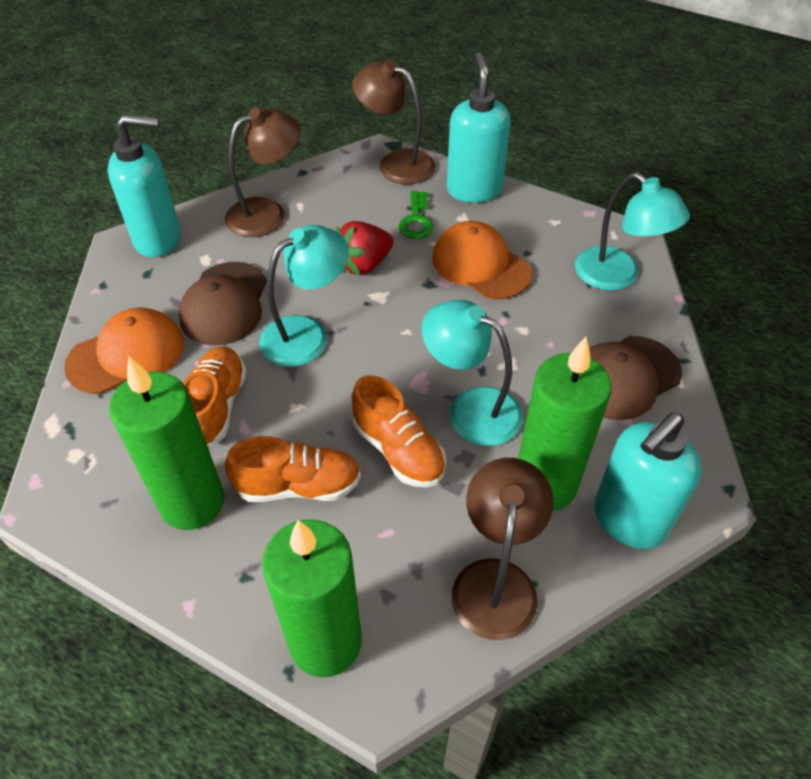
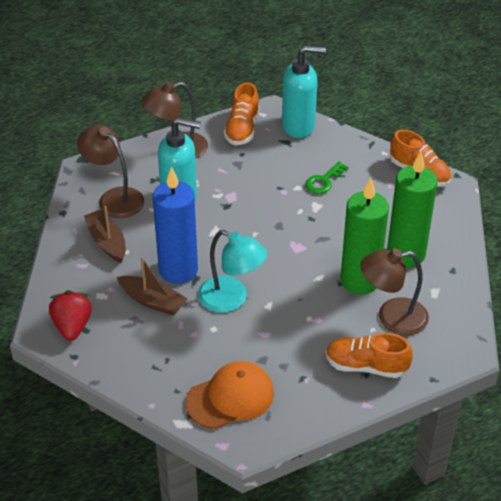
blue candle: 0 -> 1
brown boat: 0 -> 2
brown cap: 2 -> 0
green candle: 3 -> 2
orange cap: 2 -> 1
turquoise lamp: 3 -> 1
turquoise soap dispenser: 3 -> 2

